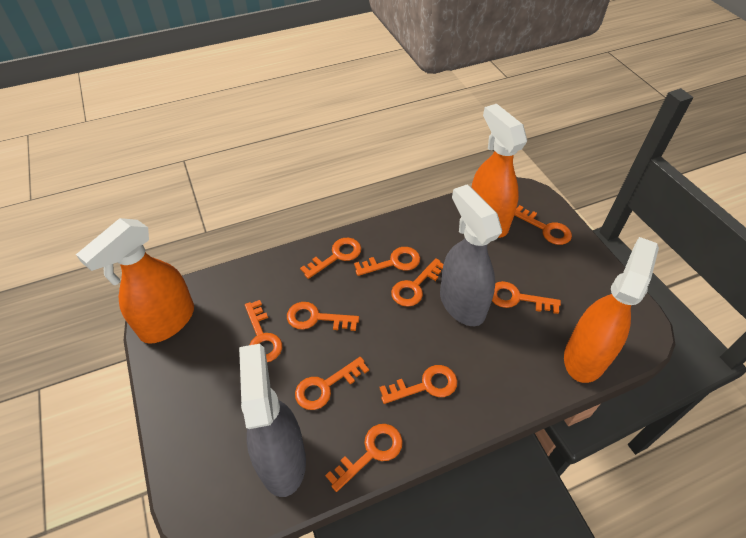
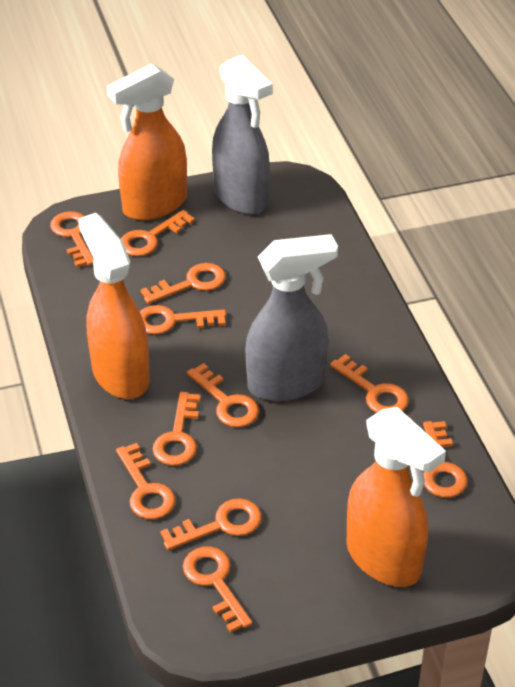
orange key: 10 -> 11

